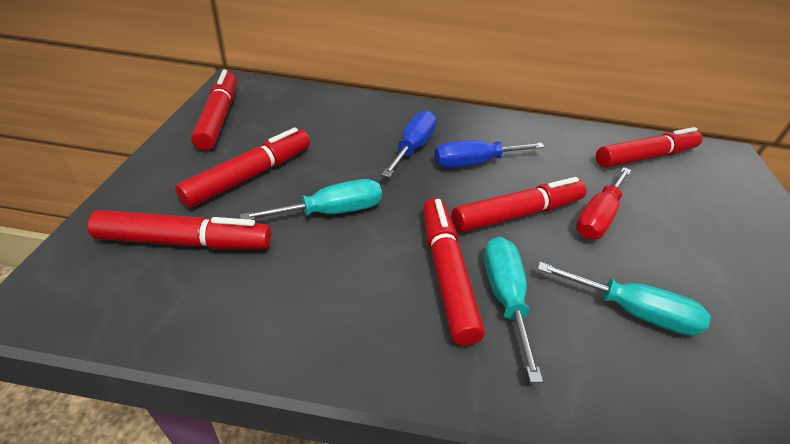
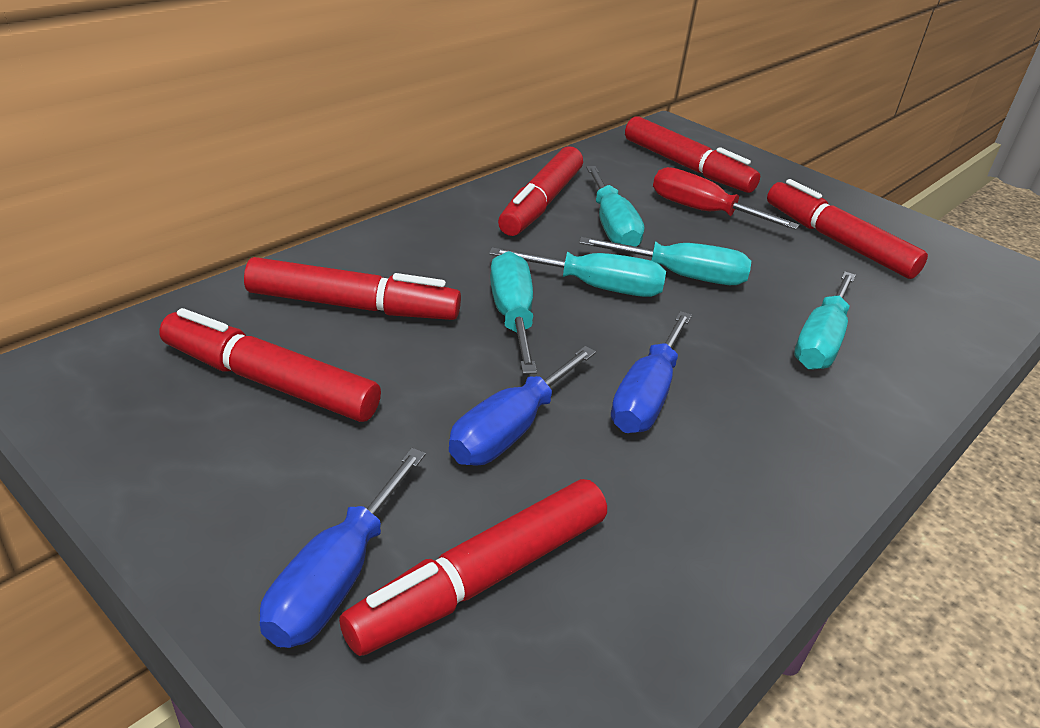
blue screwdriver: 2 -> 3
turquoise screwdriver: 3 -> 5

